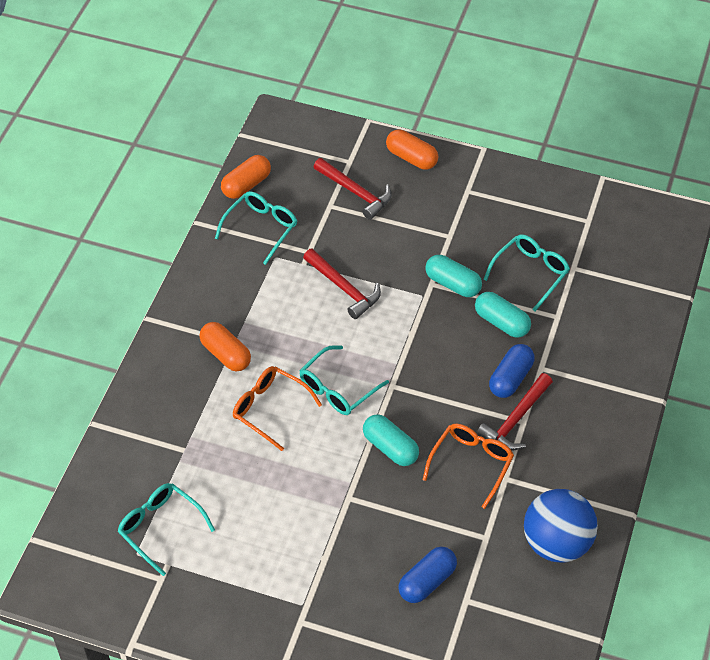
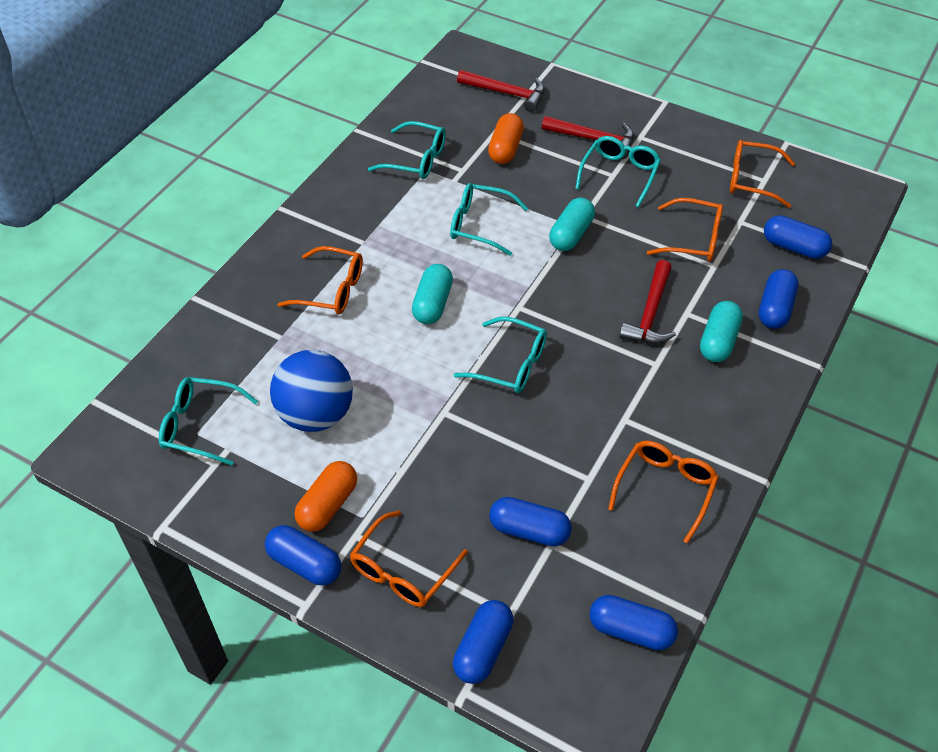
blue capsule: 2 -> 6
orange capsule: 3 -> 2
orange glasses: 2 -> 5
turquoise glasses: 4 -> 5

